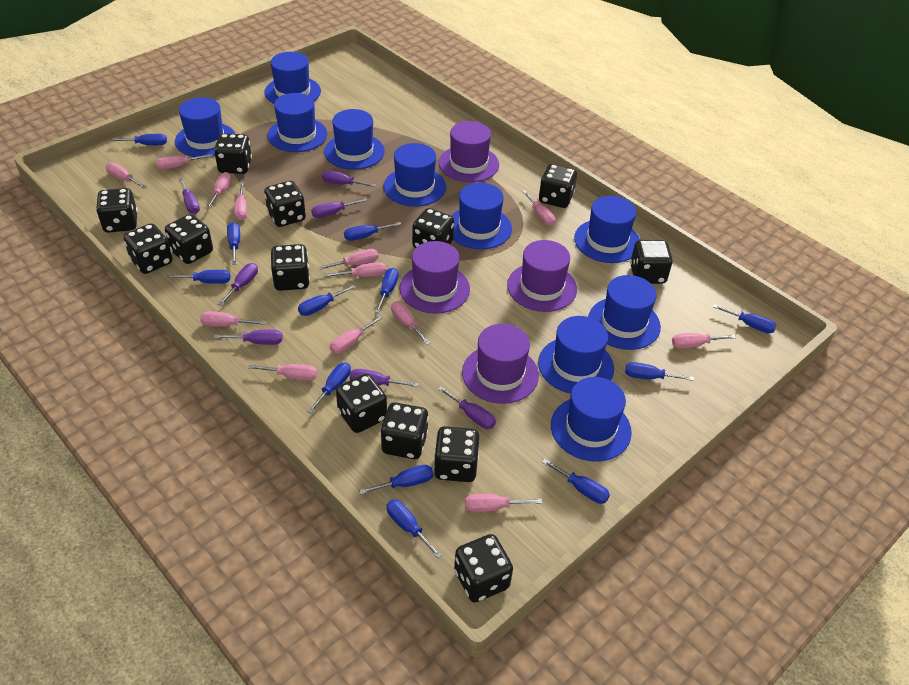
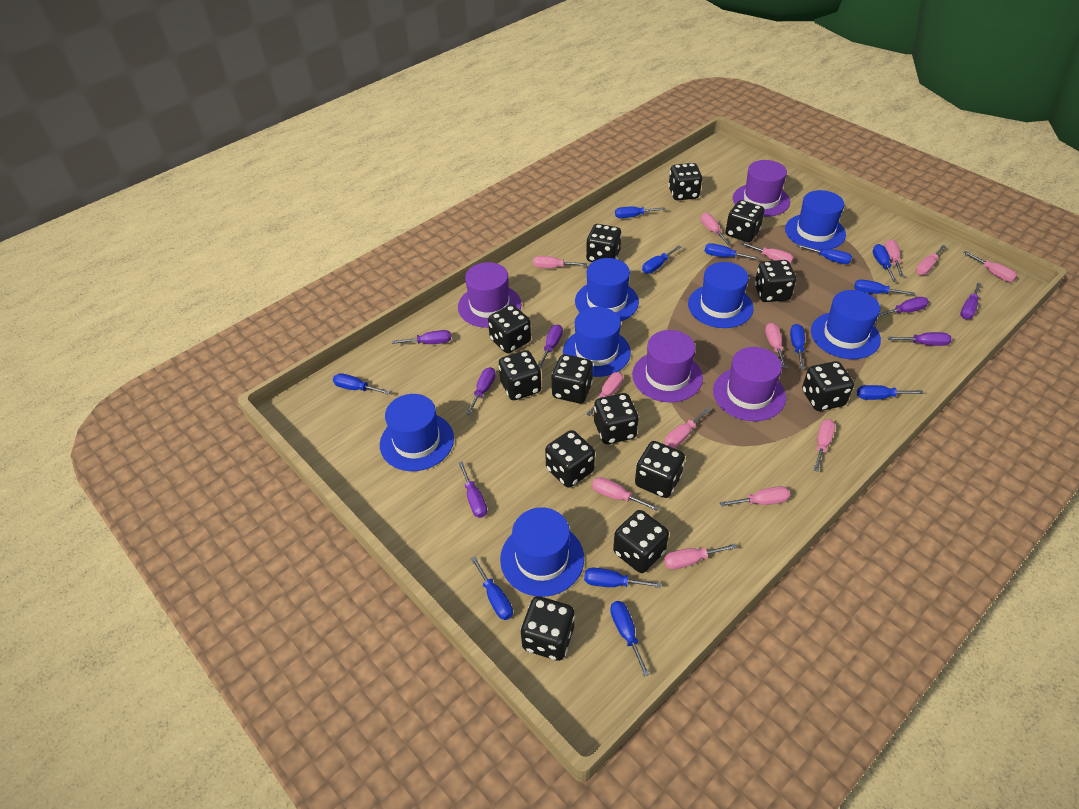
blue hat: 10 -> 7

